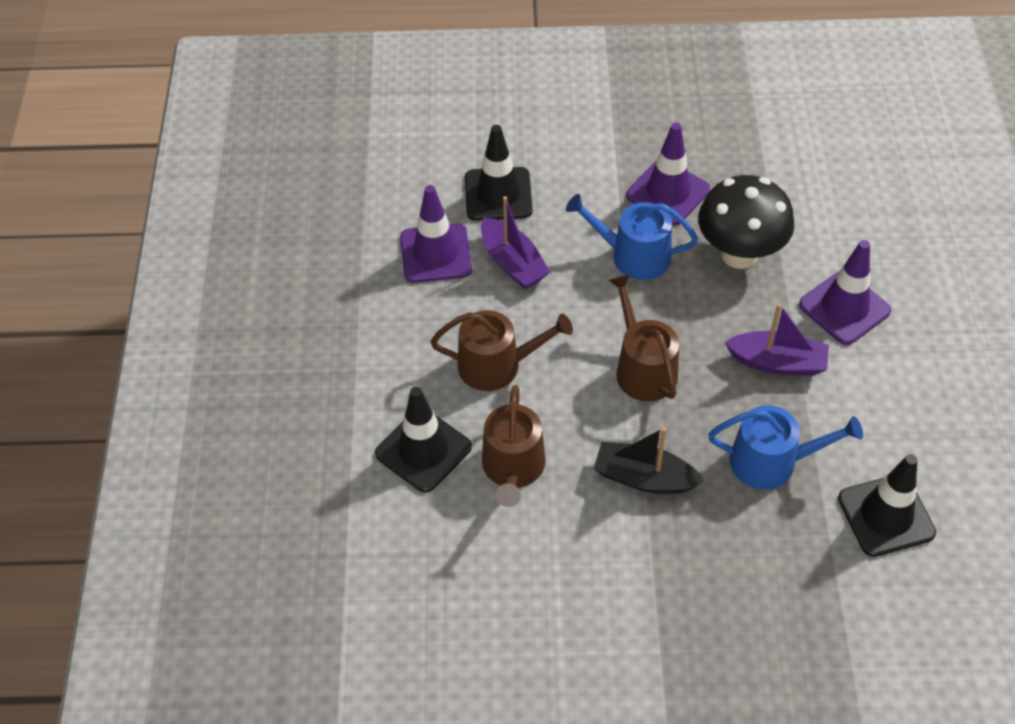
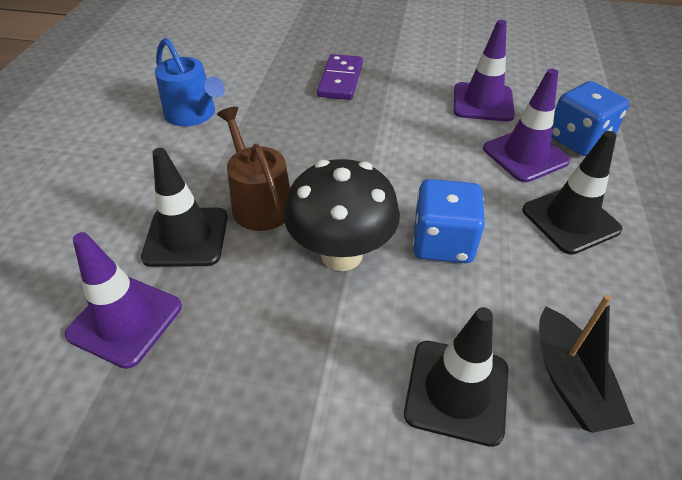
blue dice: 0 -> 2
blue watering can: 2 -> 1
brown watering can: 3 -> 1
purple boat: 2 -> 0
purple domino: 0 -> 1

